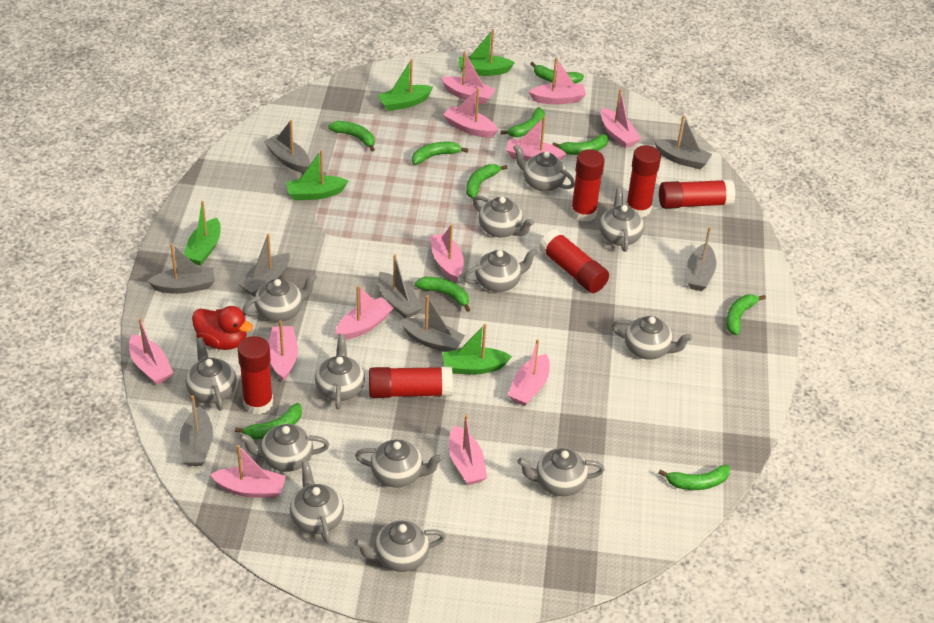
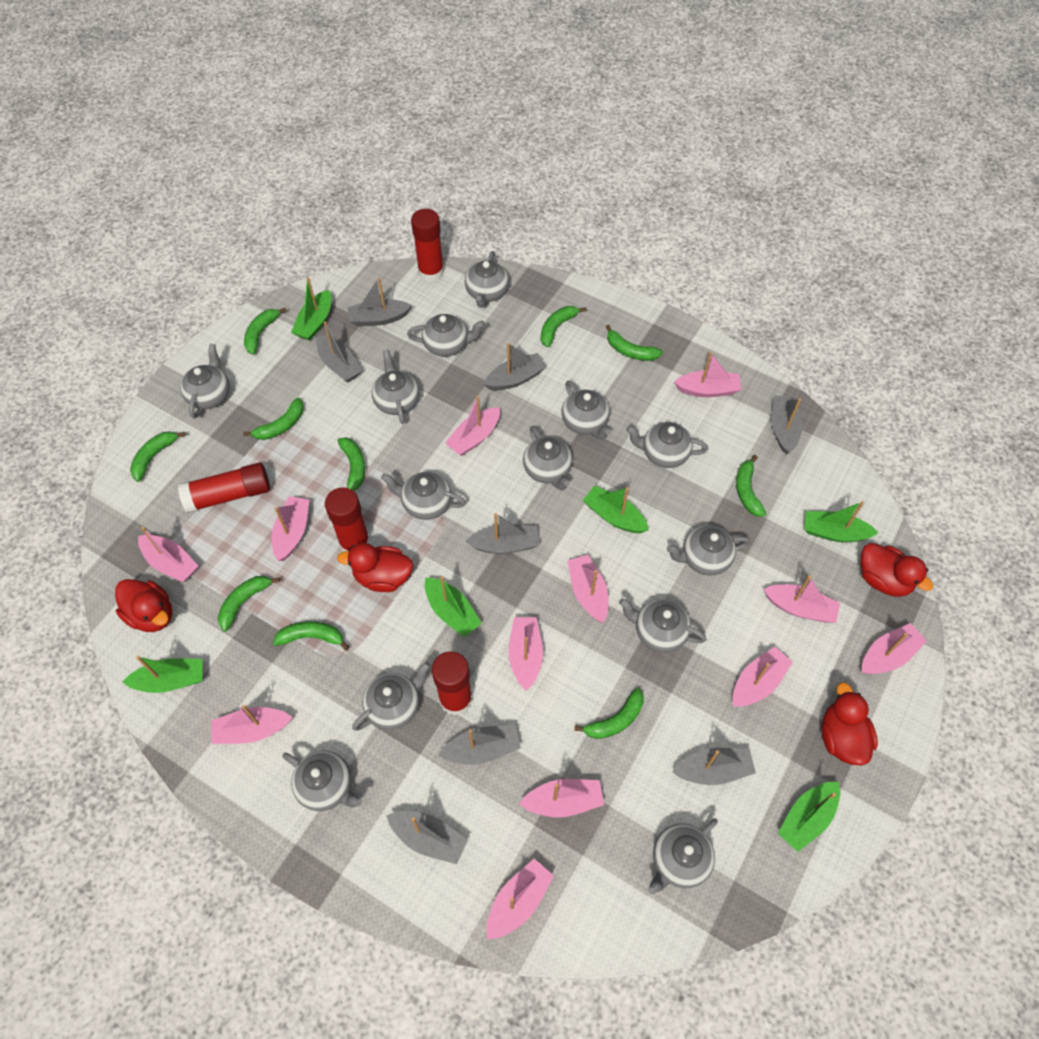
green boat: 5 -> 6
red duck: 1 -> 4
red glue stick: 6 -> 4

